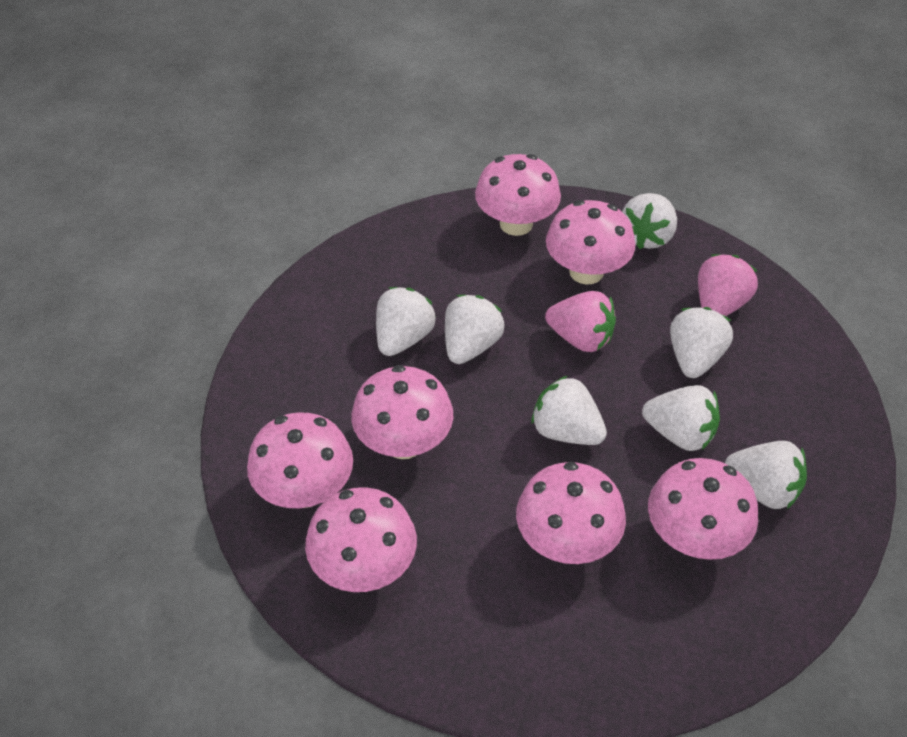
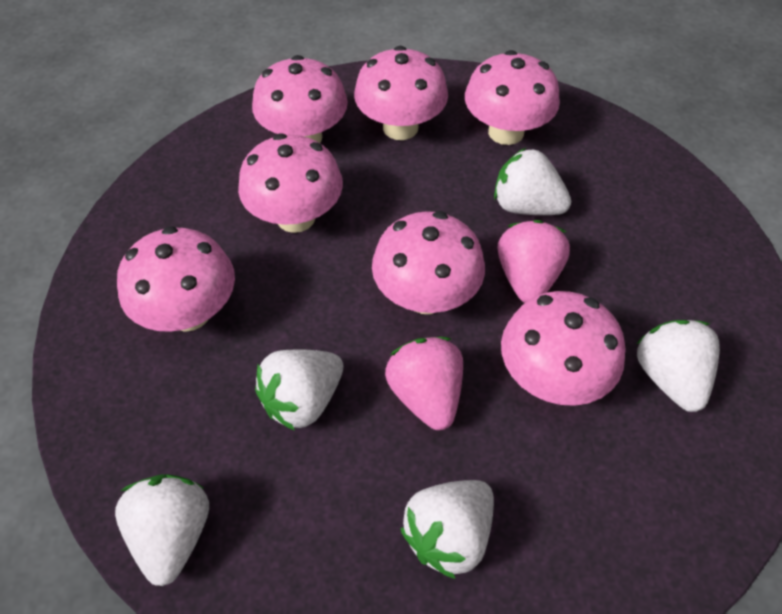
white strawberry: 7 -> 5

